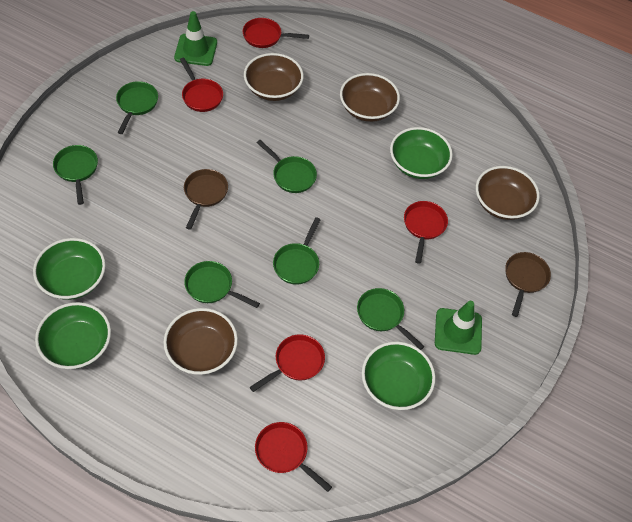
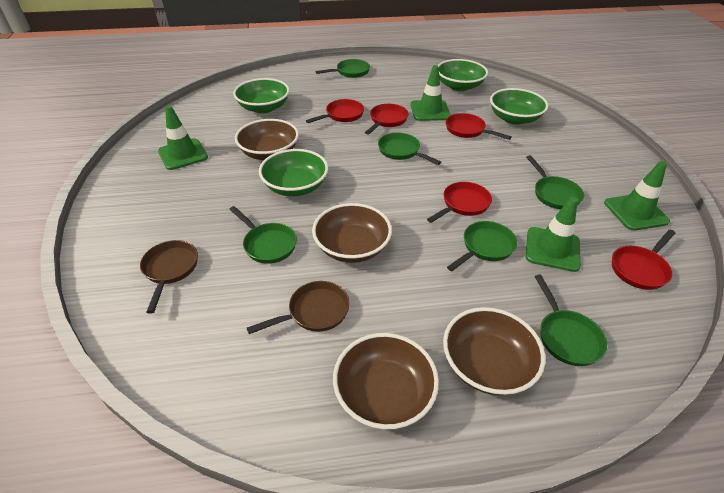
green traffic cone: 2 -> 4

